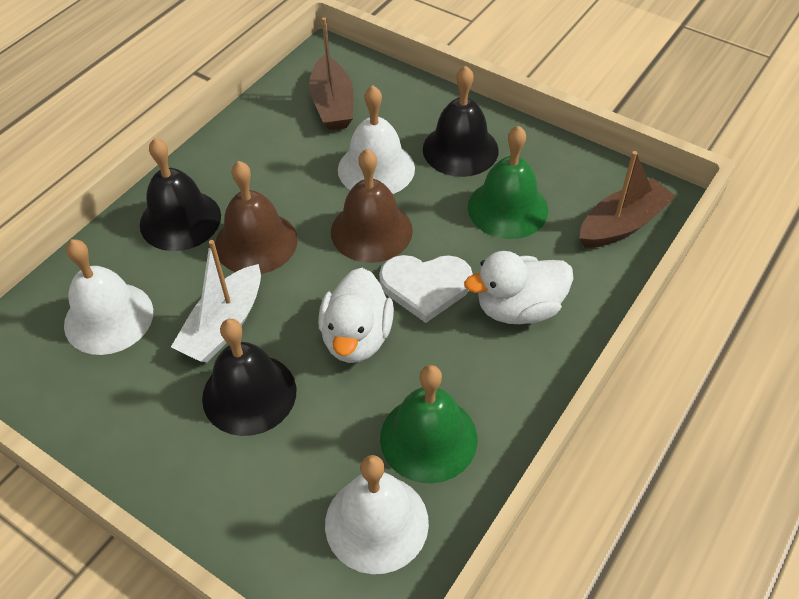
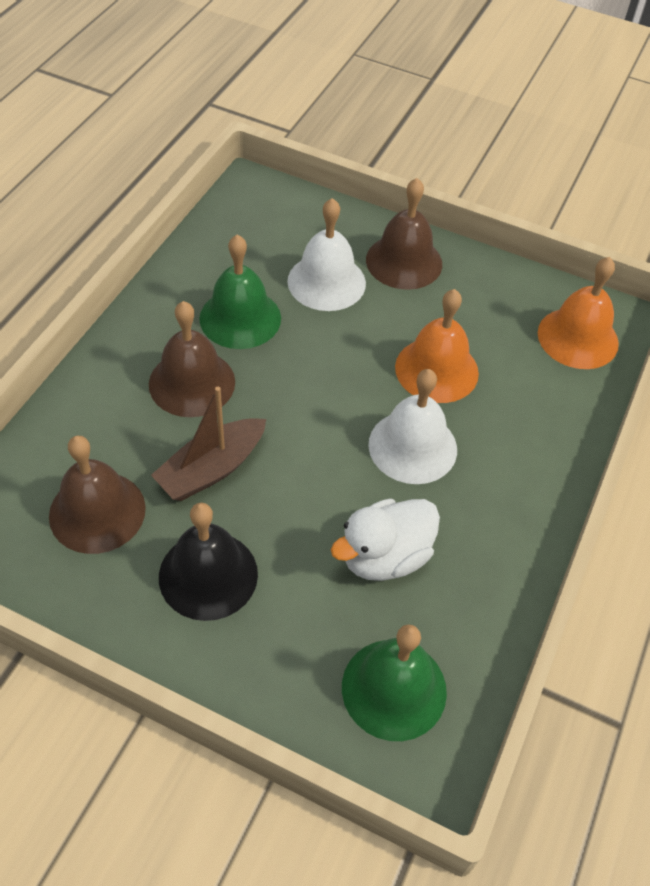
black bell: 3 -> 1
brown bell: 2 -> 3
brown boat: 2 -> 1
orange bell: 0 -> 2
white bell: 3 -> 2
white boat: 1 -> 0
white duck: 2 -> 1
white heart: 1 -> 0

